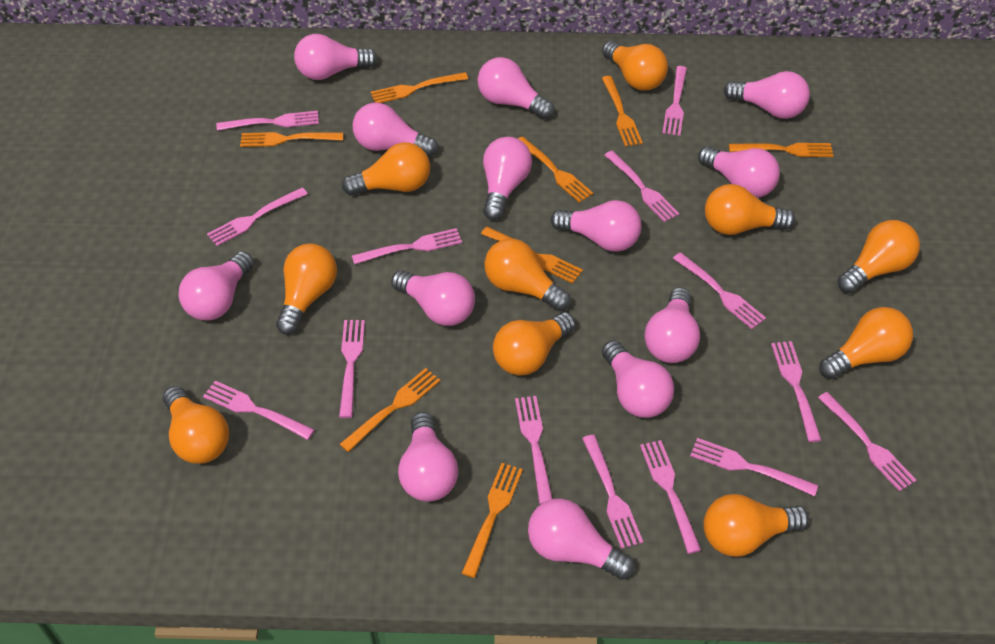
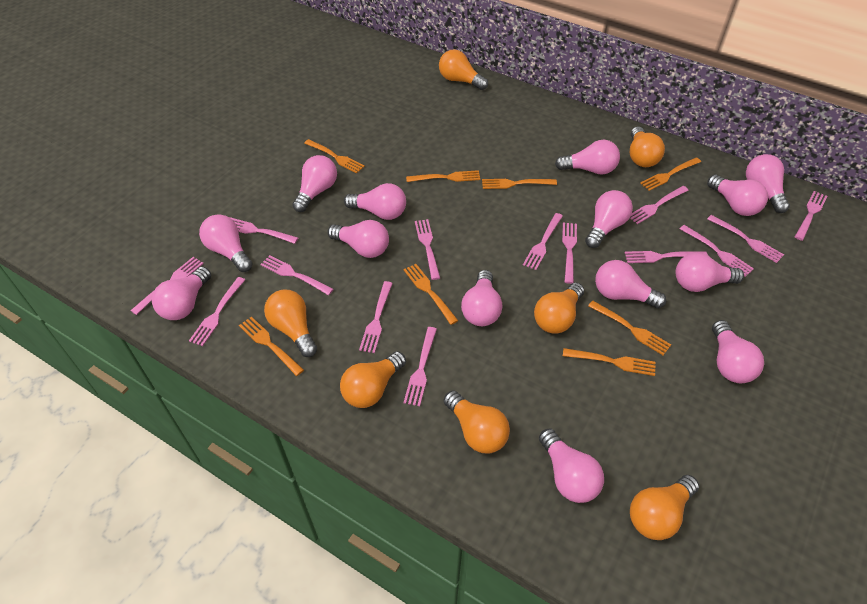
orange light bulb: 10 -> 7
pink light bulb: 13 -> 14

